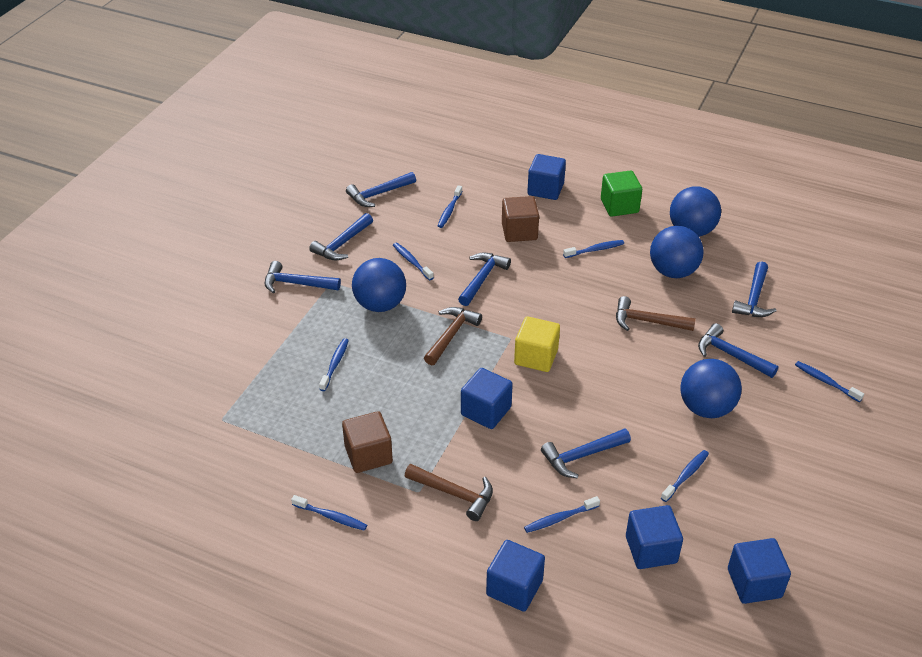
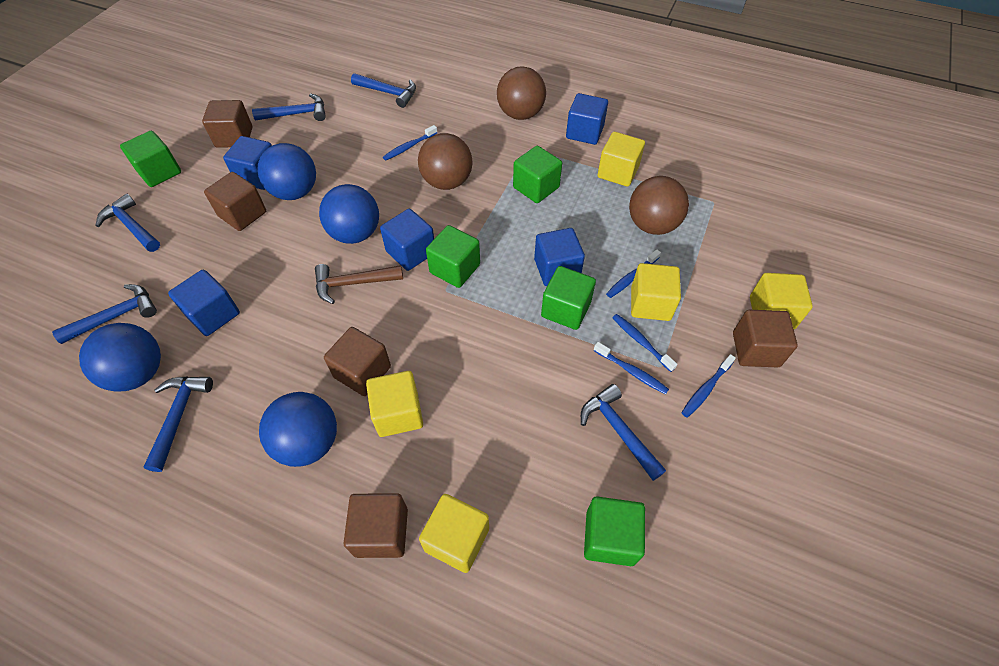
blue hammer: 7 -> 6
blue toothbrush: 8 -> 5
brown ball: 0 -> 3
brown cube: 2 -> 5
brown hammer: 3 -> 1
green cube: 1 -> 5
yellow cube: 1 -> 5

